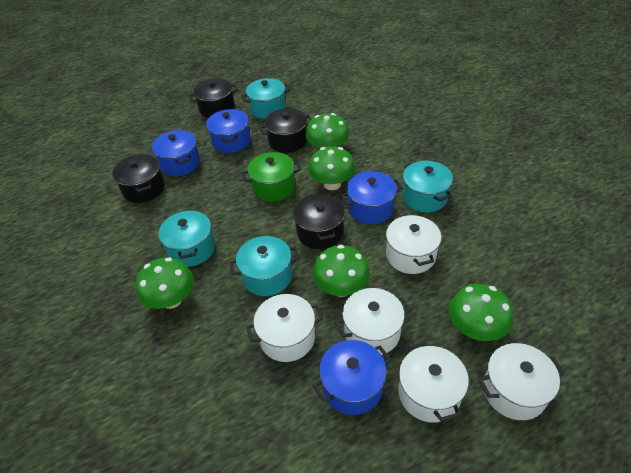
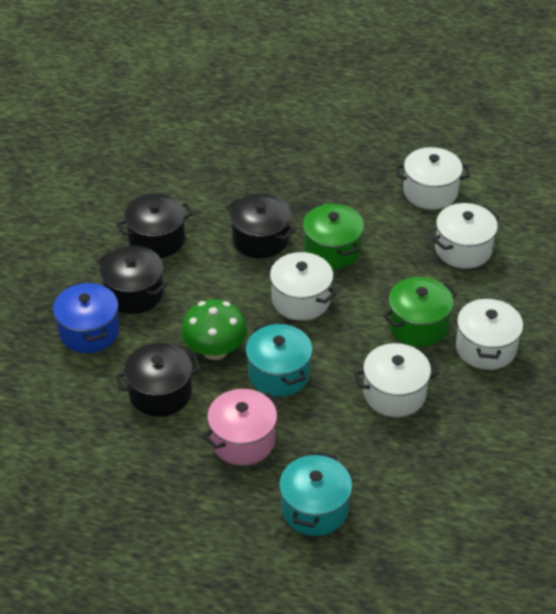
blue pot: 4 -> 1
green mushroom: 5 -> 1
green pot: 1 -> 2
pink pot: 0 -> 1
turquoise pot: 4 -> 2

